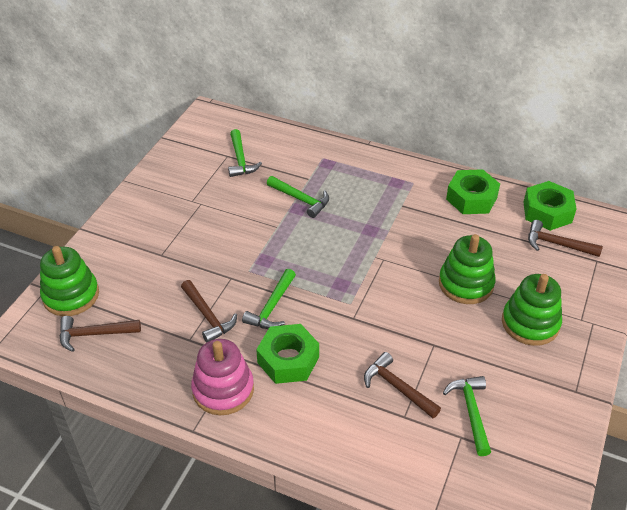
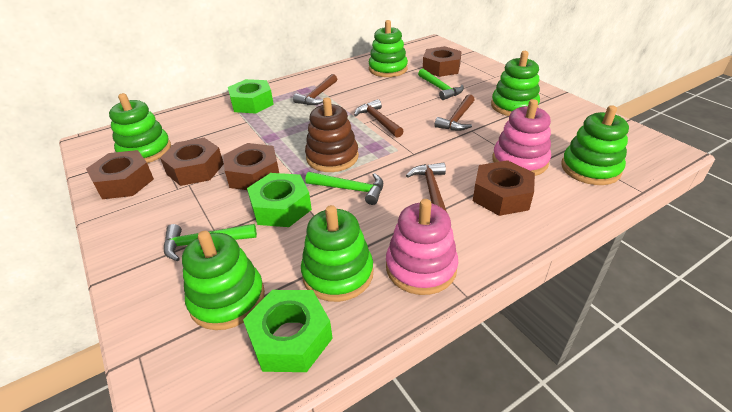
brown nut: 0 -> 5
brown stacking toy: 0 -> 1
green hammer: 4 -> 3
green stacking toy: 3 -> 6
pink stacking toy: 1 -> 2

